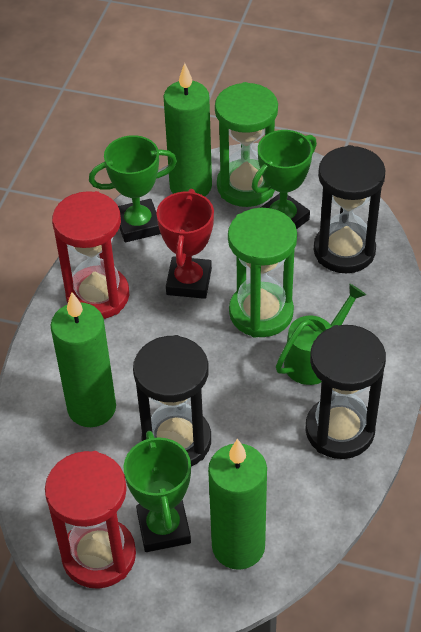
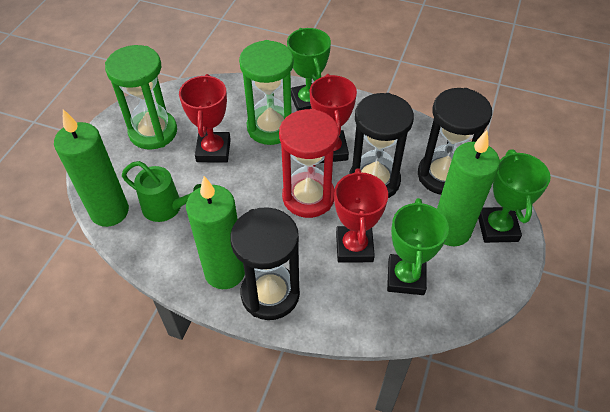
red hourglass: 2 -> 1
red trophy: 1 -> 3

